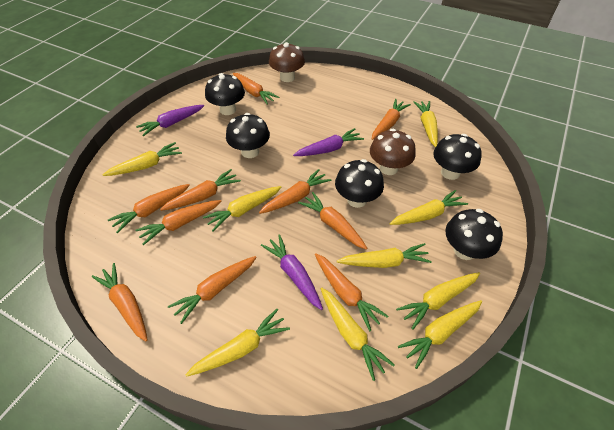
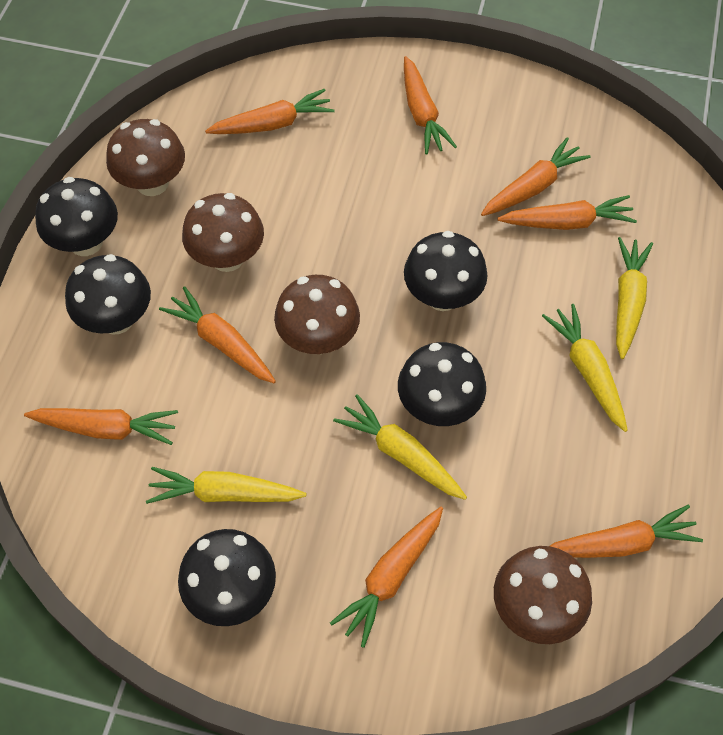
brown mushroom: 2 -> 4
orange carrot: 10 -> 8
purple carrot: 3 -> 0
yellow carrot: 9 -> 4

